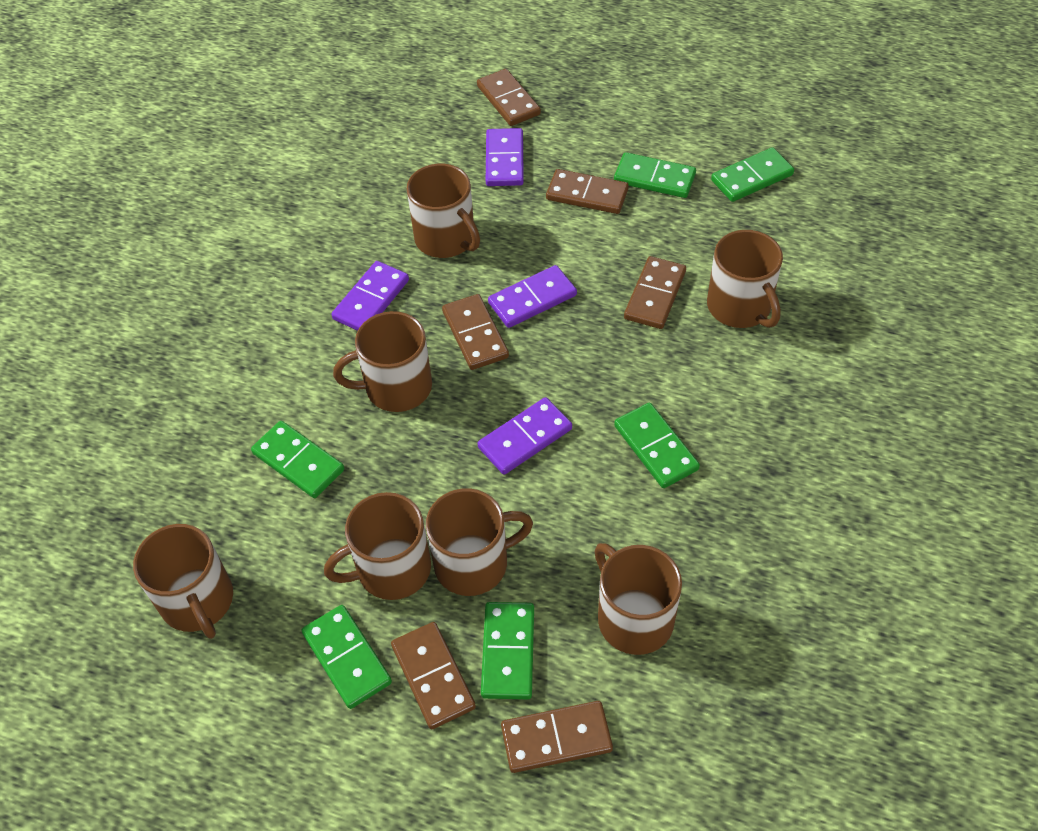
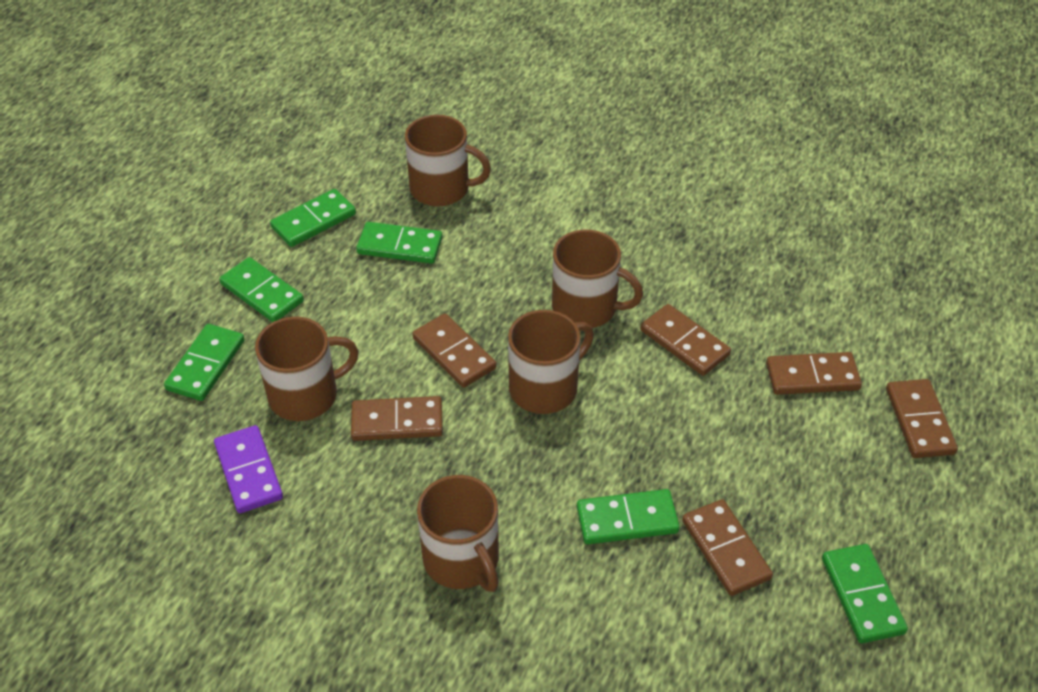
brown mug: 7 -> 5
purple domino: 4 -> 1

